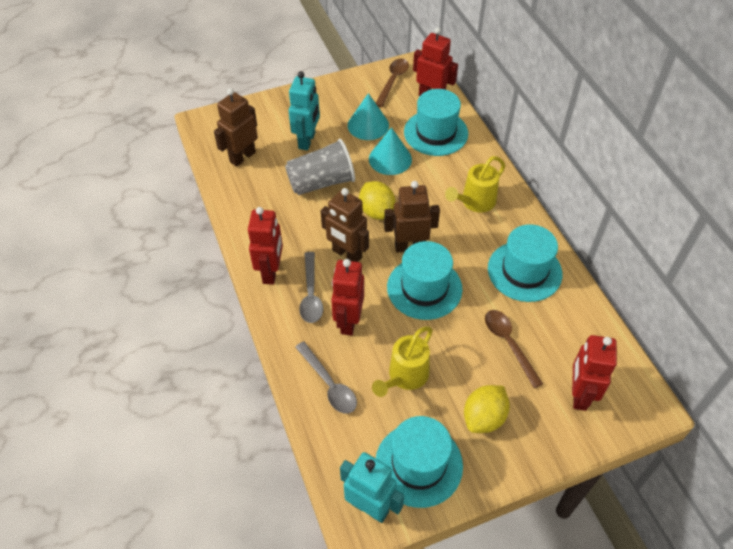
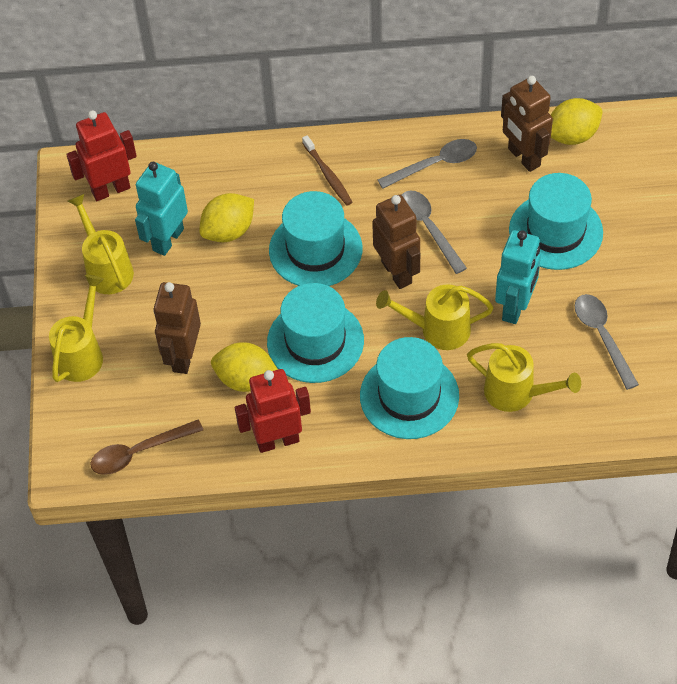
brown spoon: 2 -> 1
brown toothbrush: 0 -> 1
grey cup: 1 -> 0
grey spoon: 2 -> 3
red robot: 4 -> 2
turquoise cone: 2 -> 0
yellow lemon: 2 -> 3
yellow watering can: 2 -> 4

